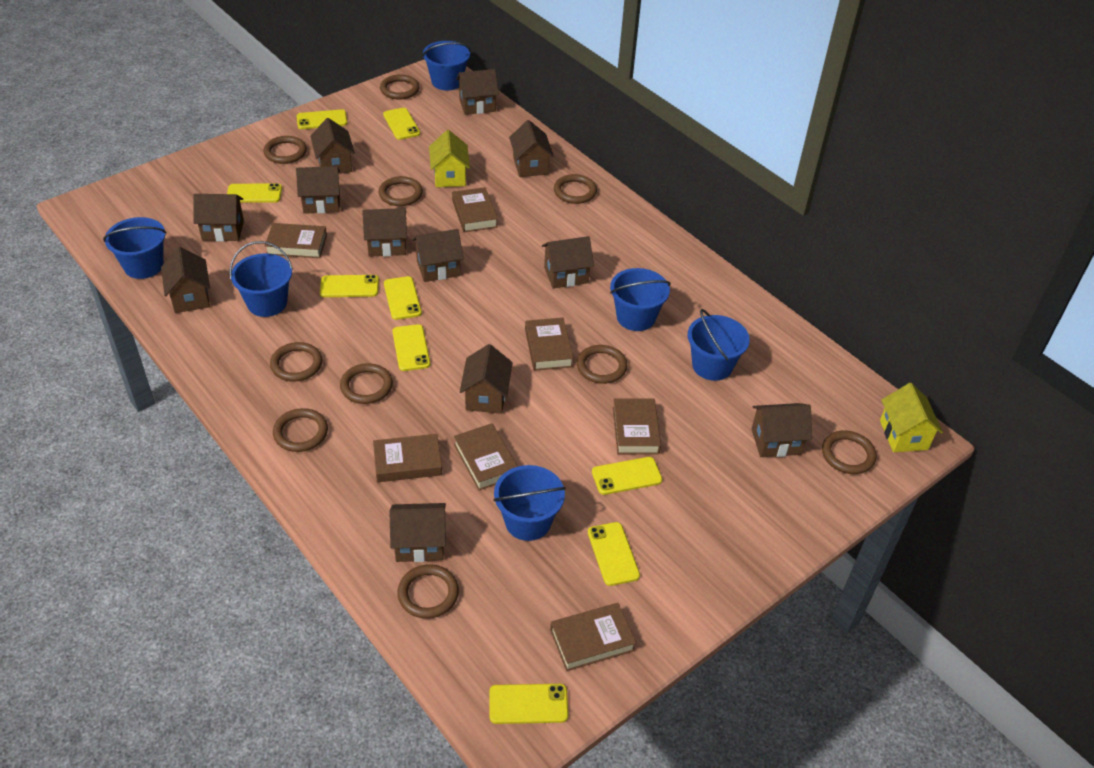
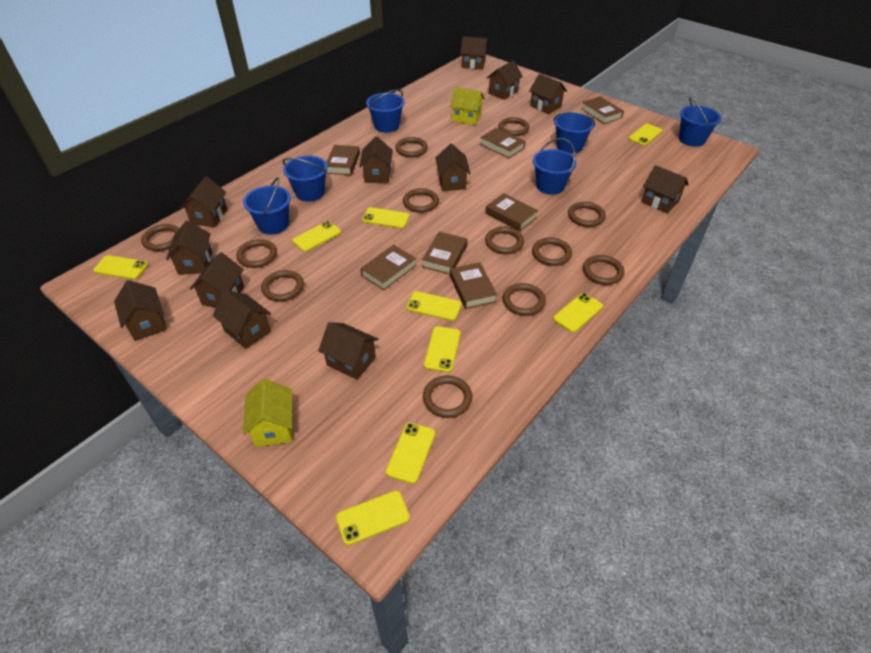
brown ring: 10 -> 12

